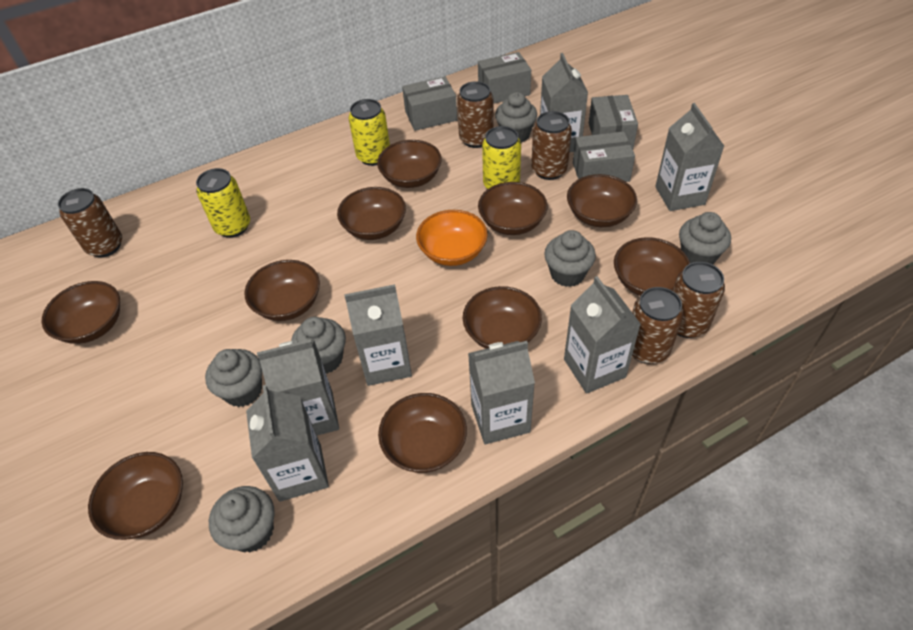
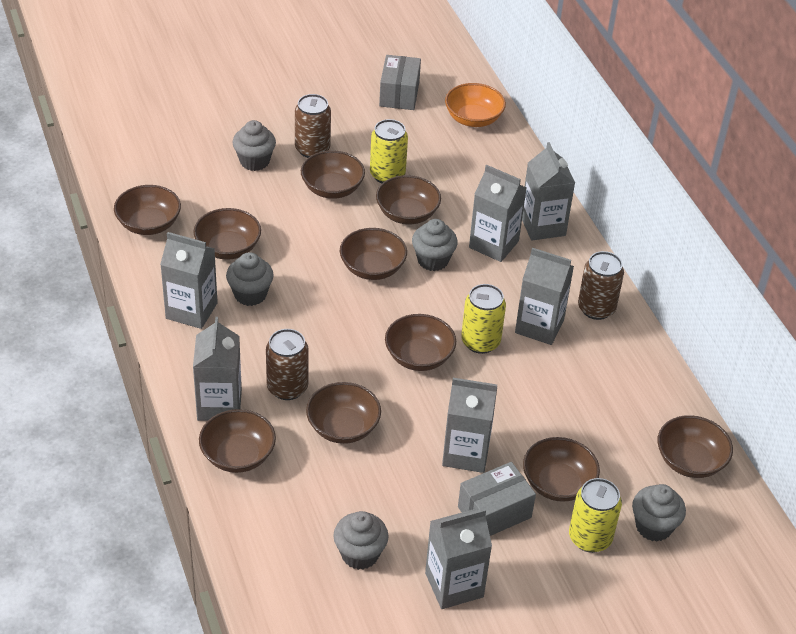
brown can: 5 -> 3
grey box: 4 -> 2
grey cupcake: 6 -> 5

